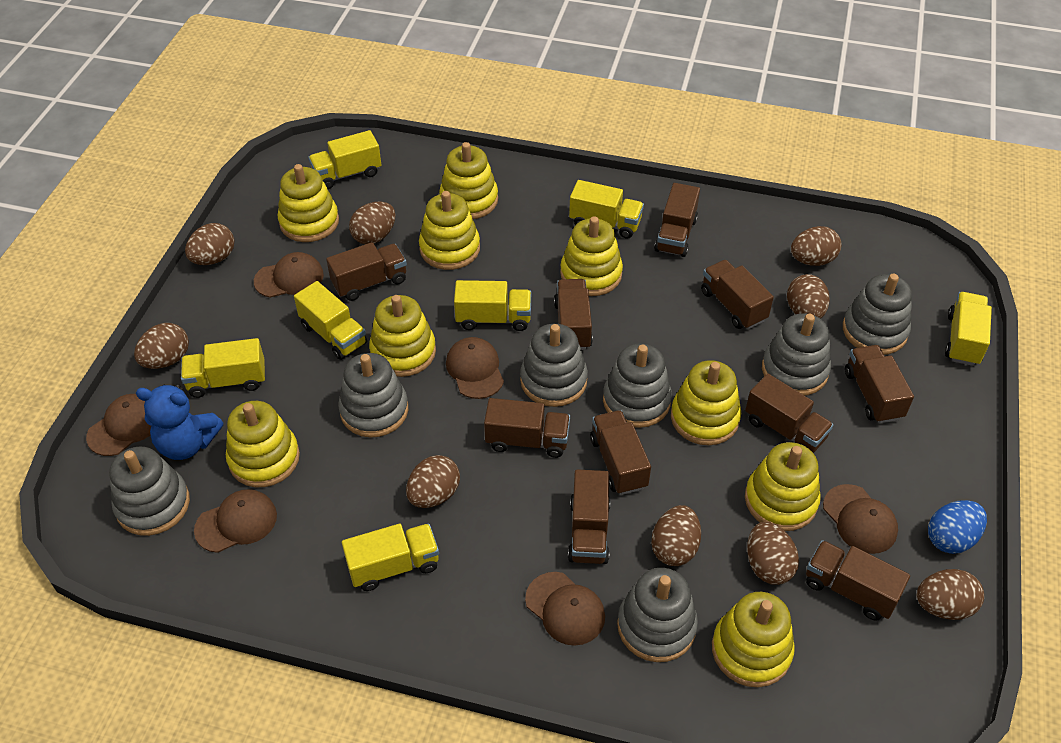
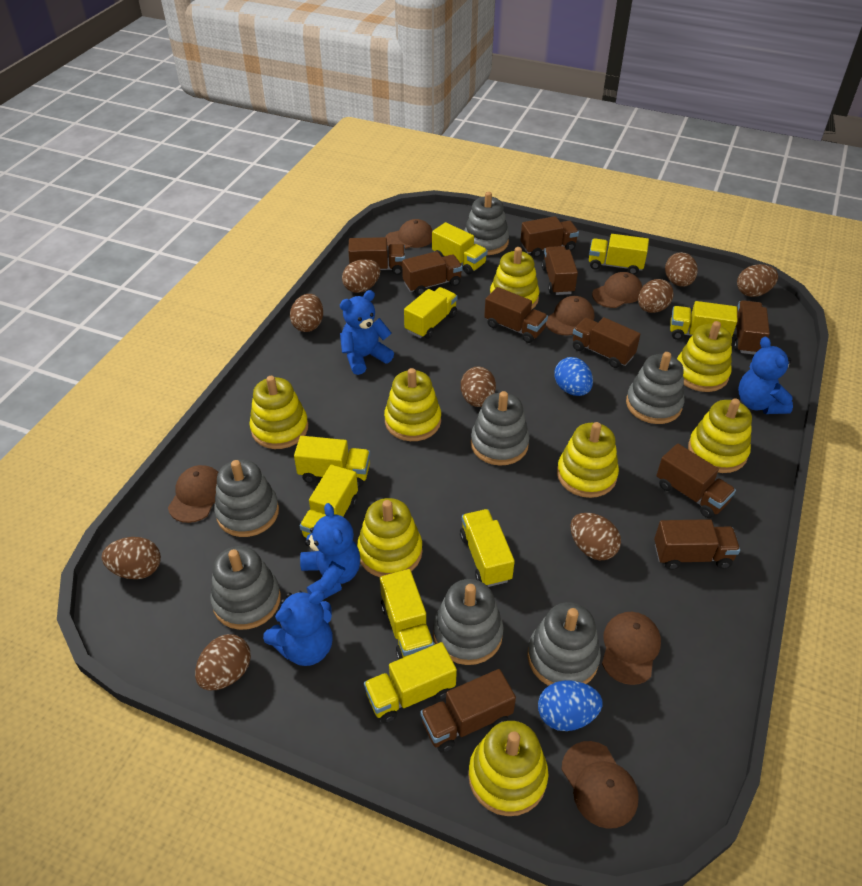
blue egg: 1 -> 2
blue teddy bear: 1 -> 4
yellow stacking toy: 9 -> 8
yellow truck: 7 -> 9

